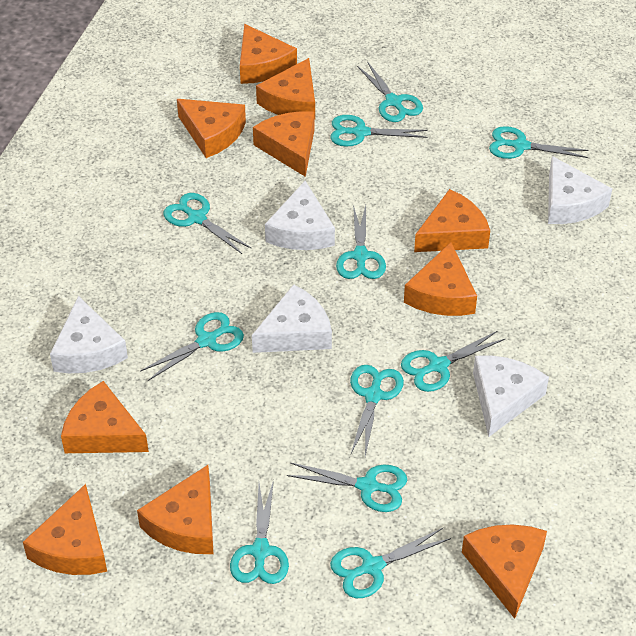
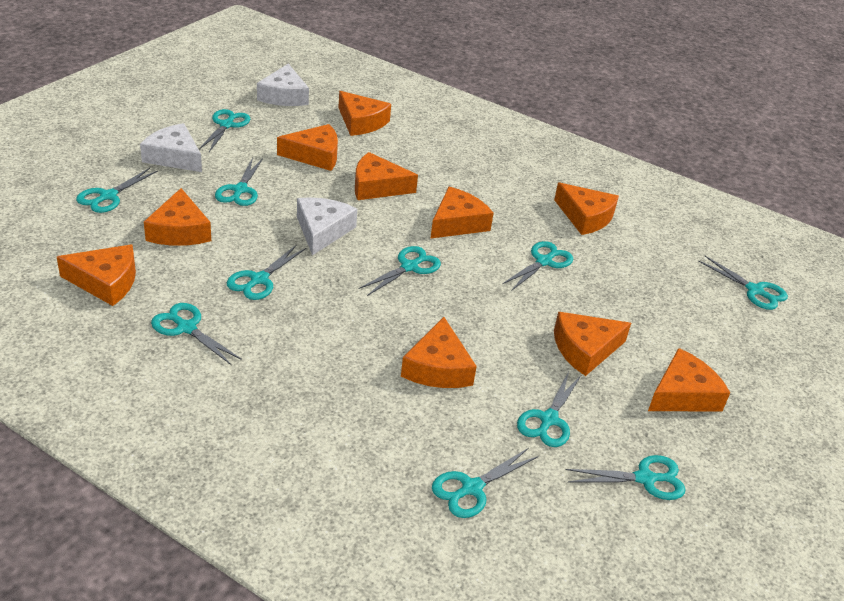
white cheese: 5 -> 3

